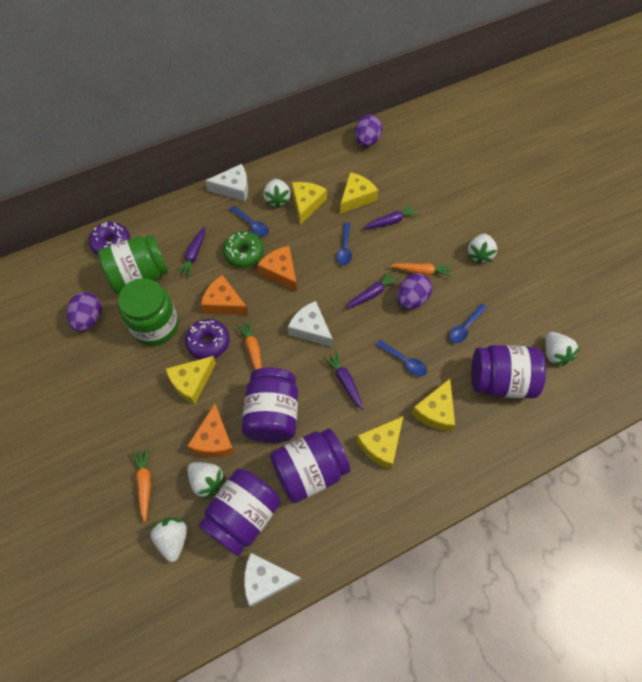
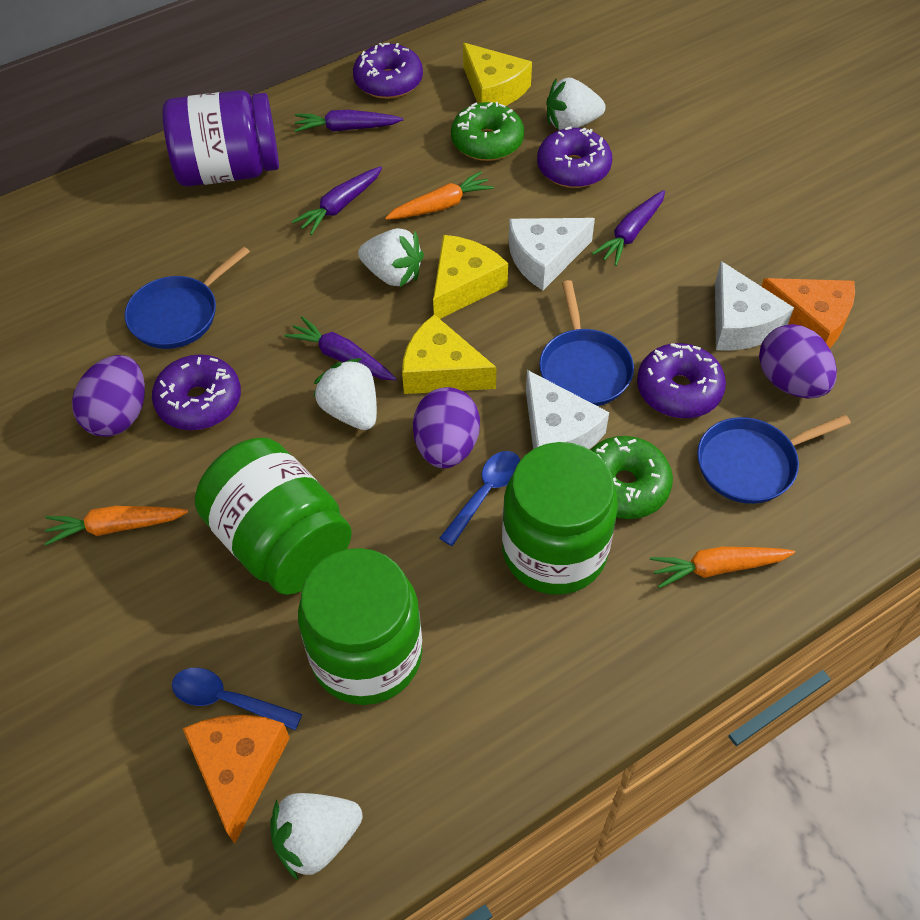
blue pan: 0 -> 3
blue spoon: 4 -> 2
green donut: 1 -> 2
green jar: 2 -> 3
orange cheese: 3 -> 2
purple donut: 2 -> 4
purple jar: 4 -> 1
white strawberry: 5 -> 4
yellow cheese: 5 -> 3

